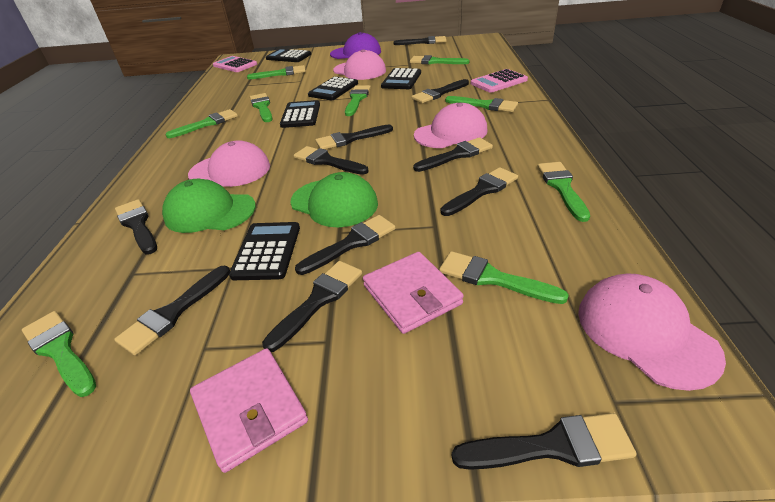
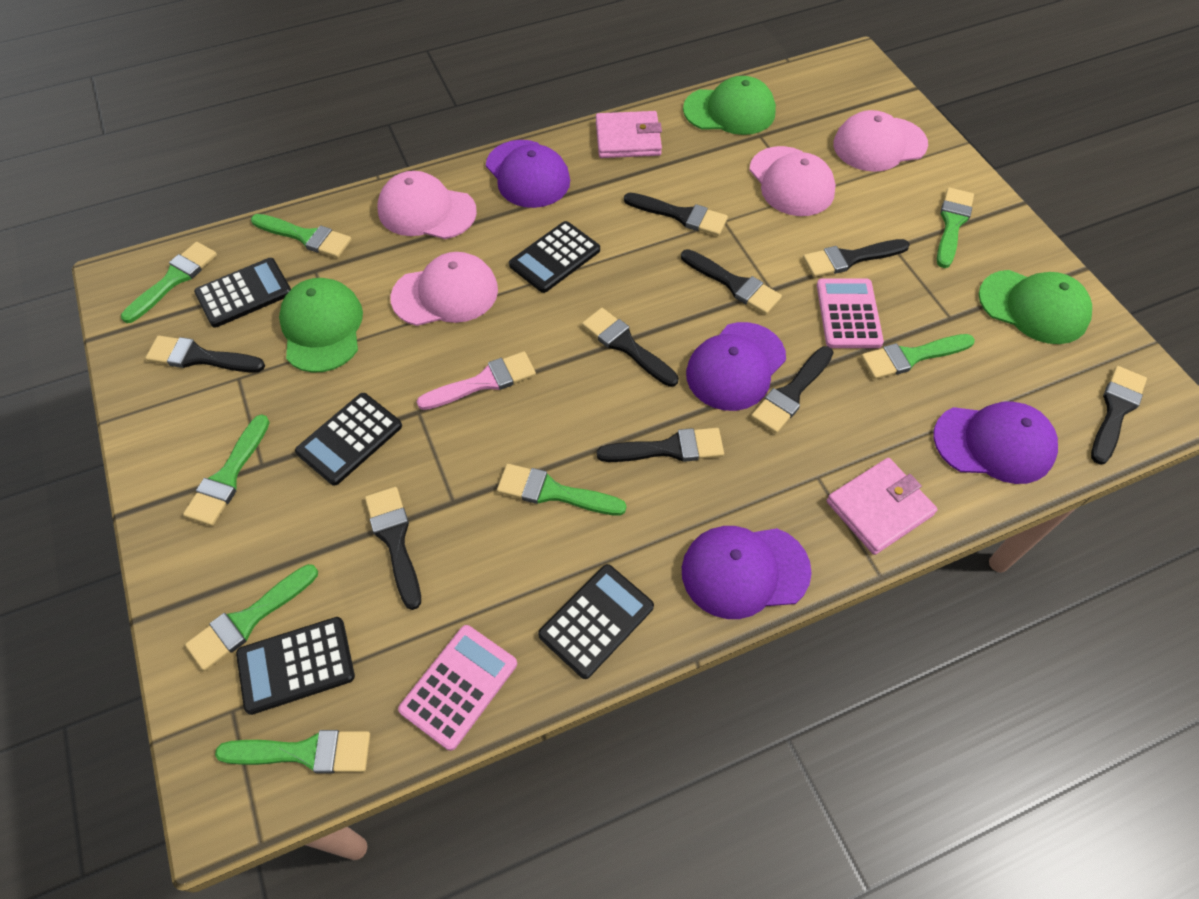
black brush: 11 -> 9
green brush: 9 -> 8
green cap: 2 -> 3
pink brush: 0 -> 1
purple cap: 1 -> 4

